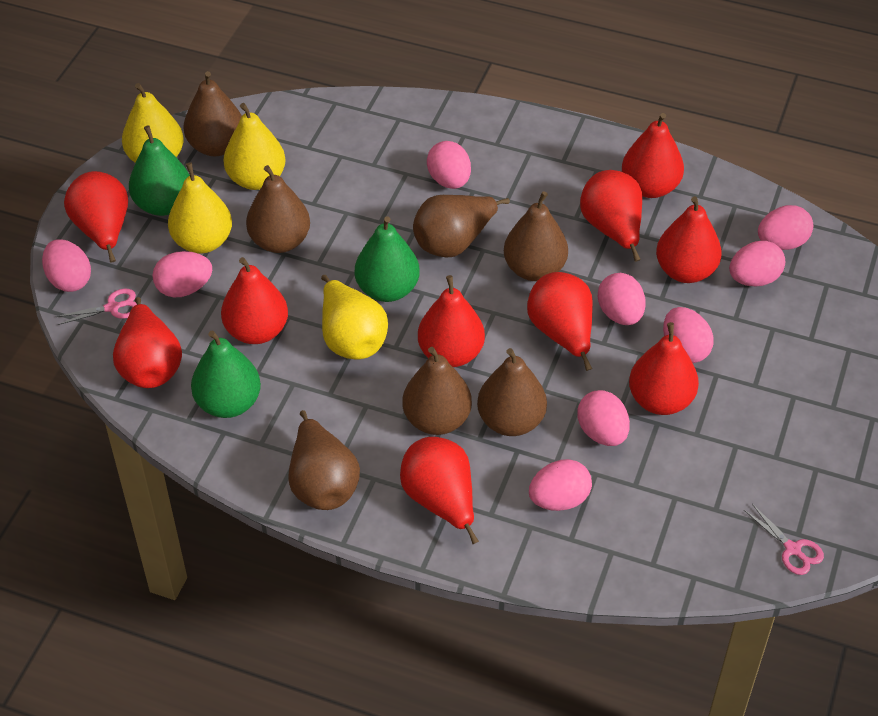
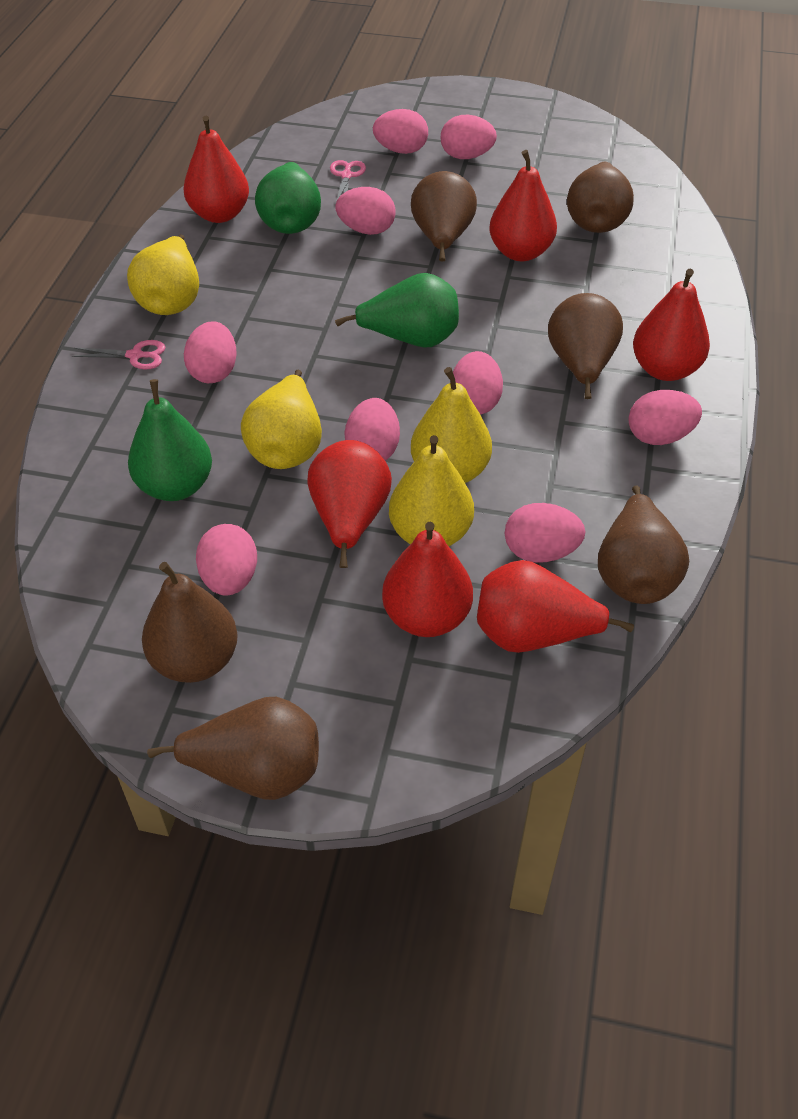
brown pear: 7 -> 6
red pear: 10 -> 6

